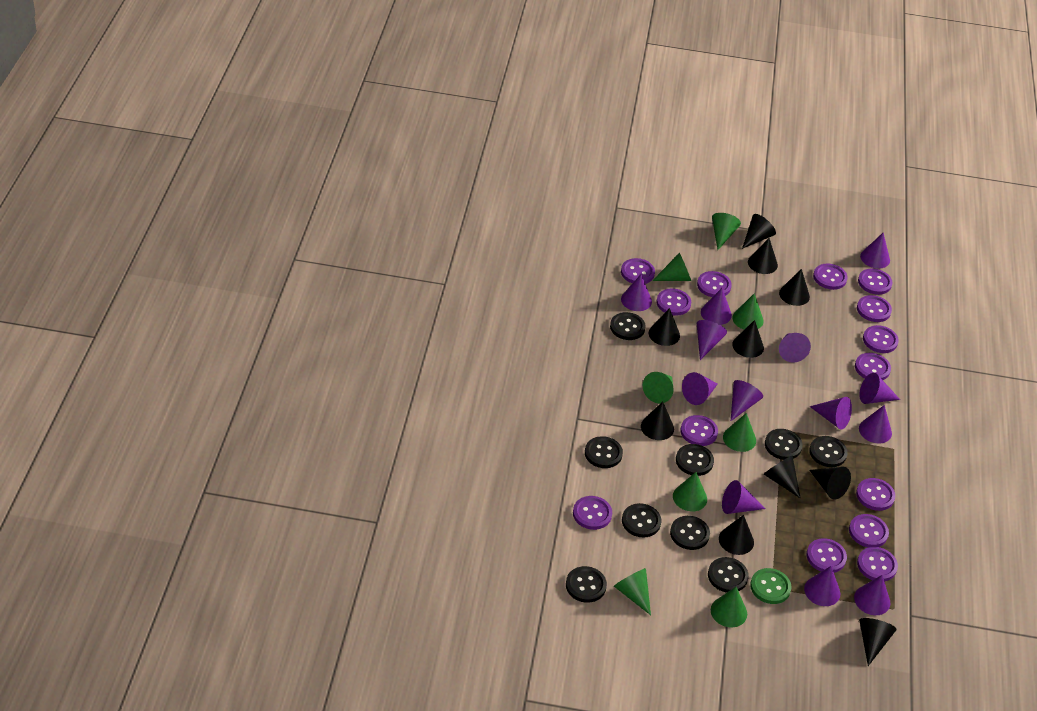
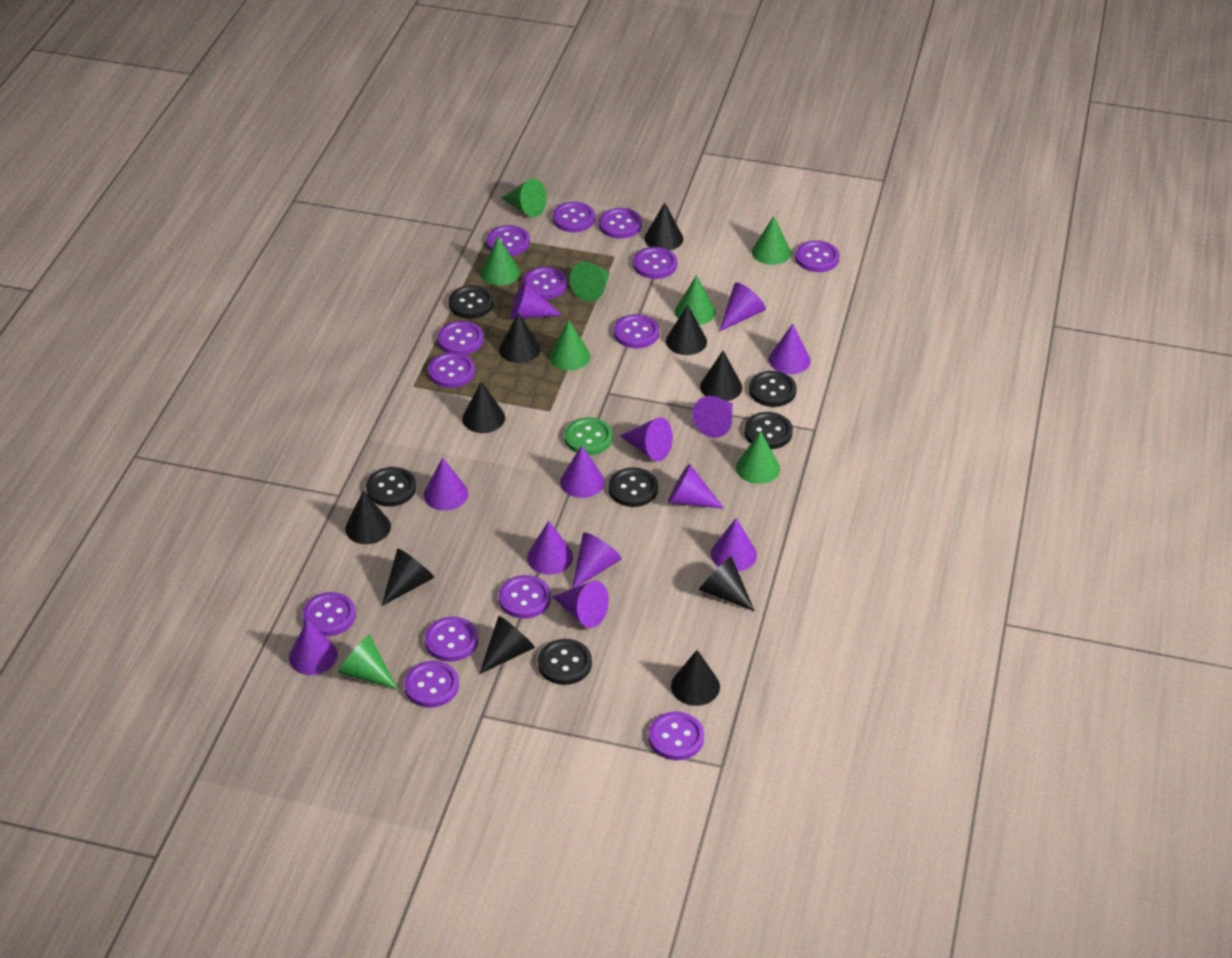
black button: 9 -> 6

